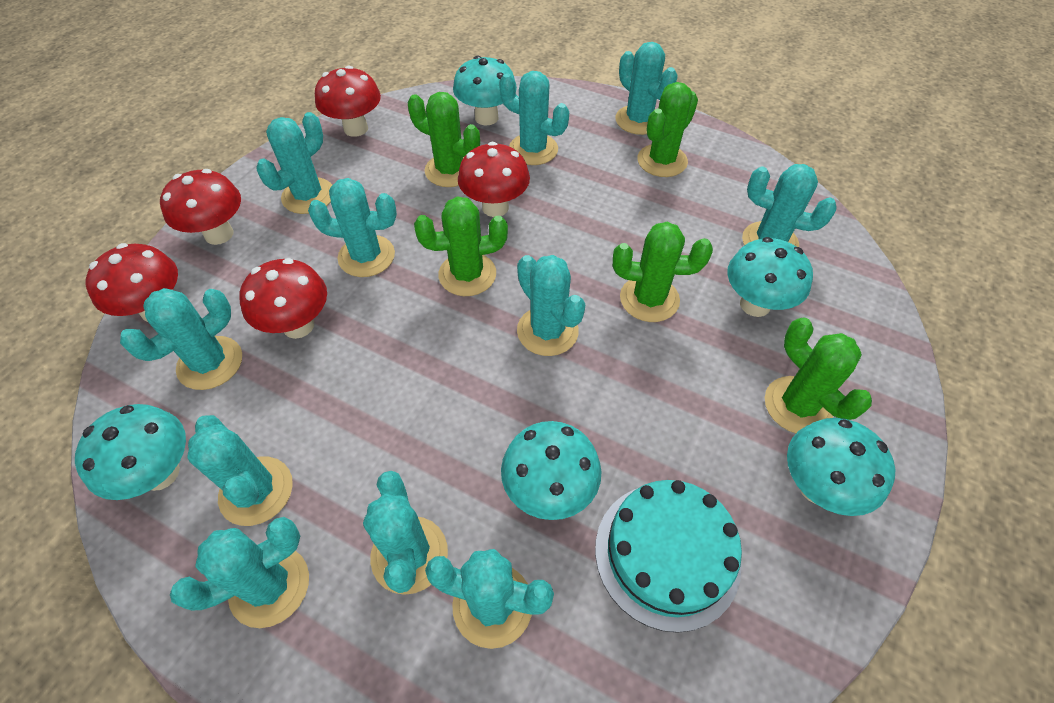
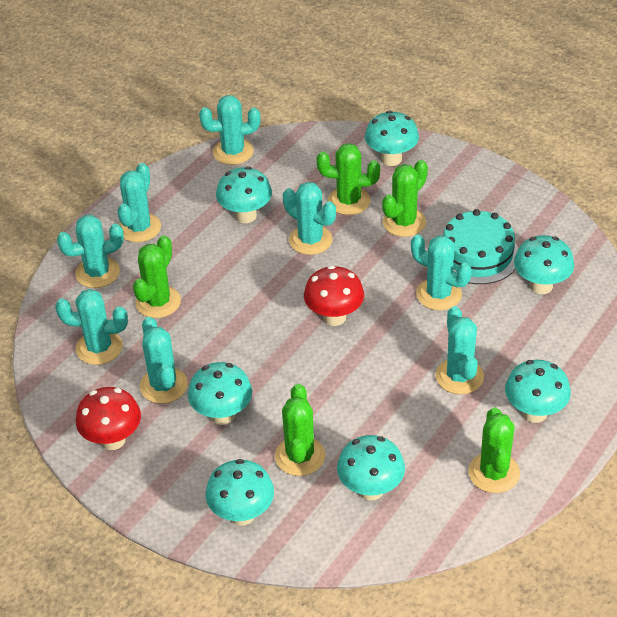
red mushroom: 5 -> 2
turquoise cactus: 11 -> 8
turquoise mushroom: 5 -> 7

